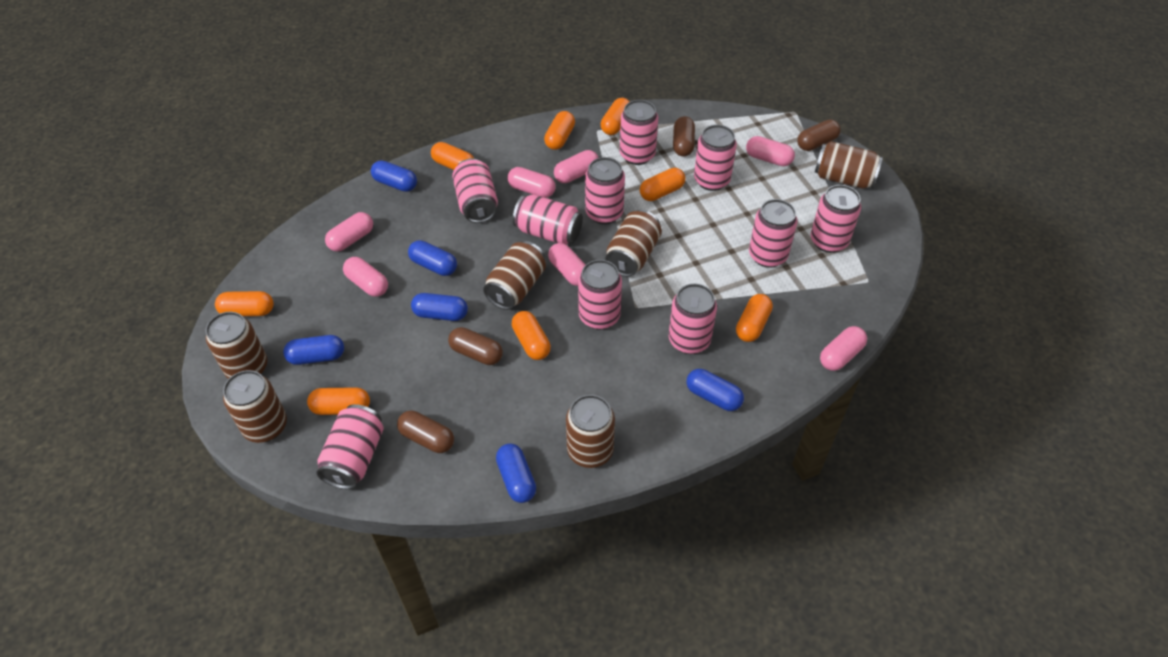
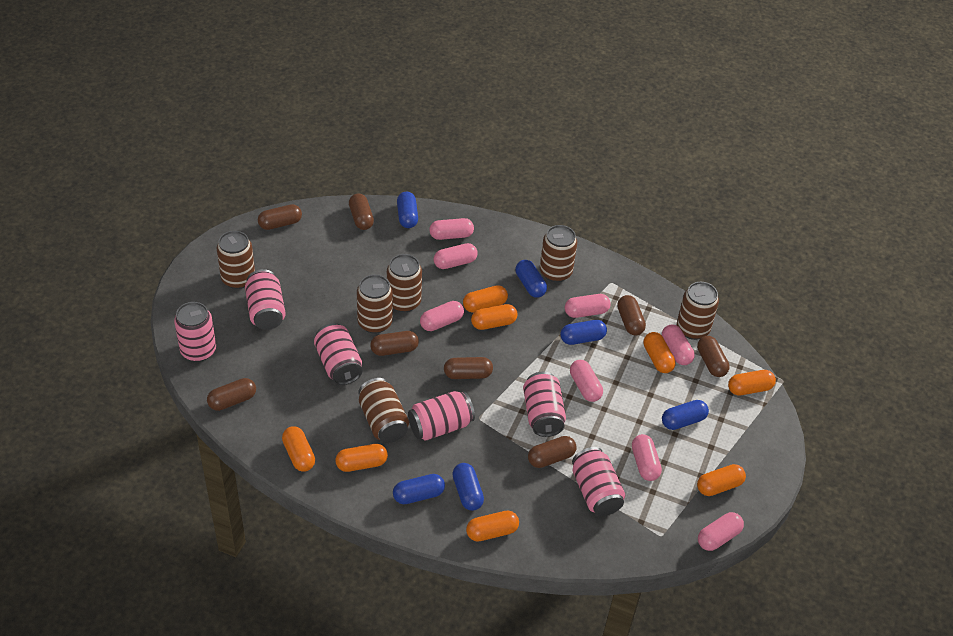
brown capsule: 4 -> 8
pink can: 10 -> 6
pink capsule: 7 -> 8

